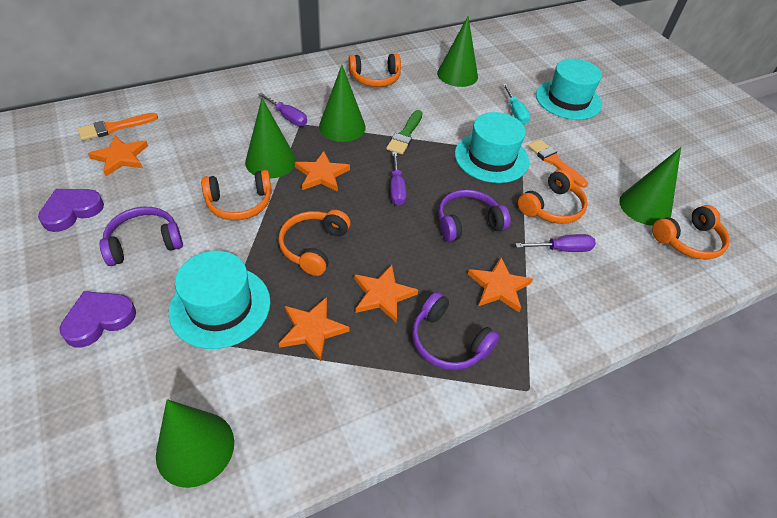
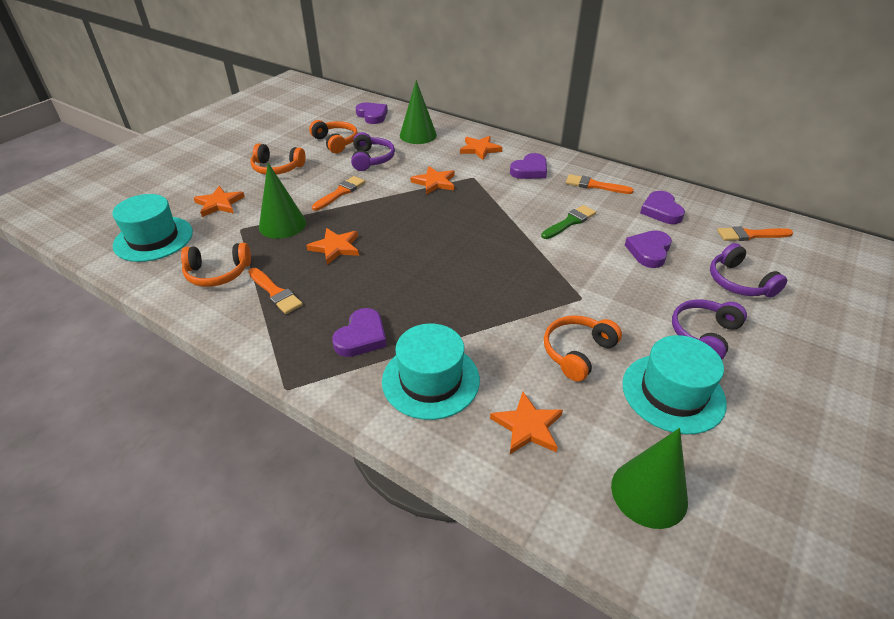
green cone: 5 -> 3
orange brush: 2 -> 4
orange headphones: 5 -> 4
purple heart: 2 -> 5
purple screwdriver: 3 -> 0
turquoise screwdriver: 1 -> 0

